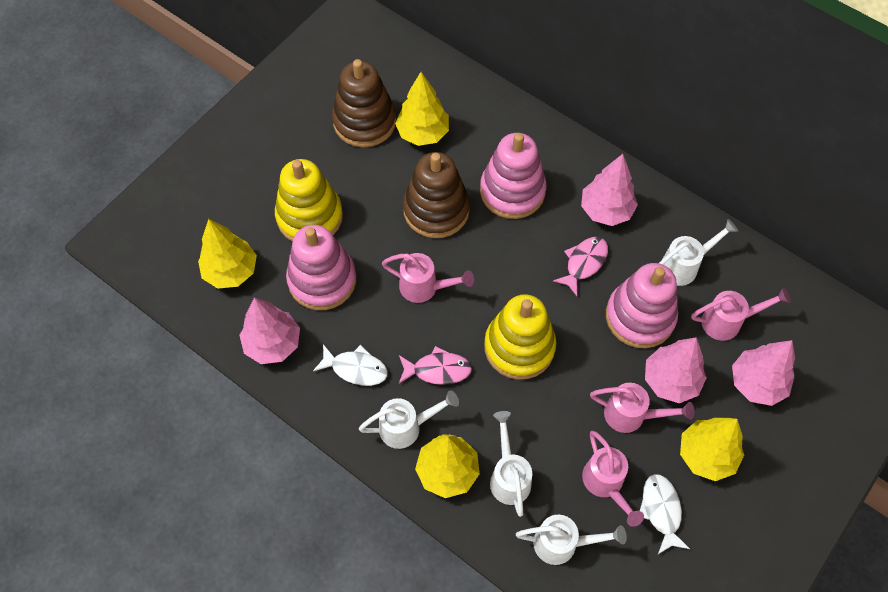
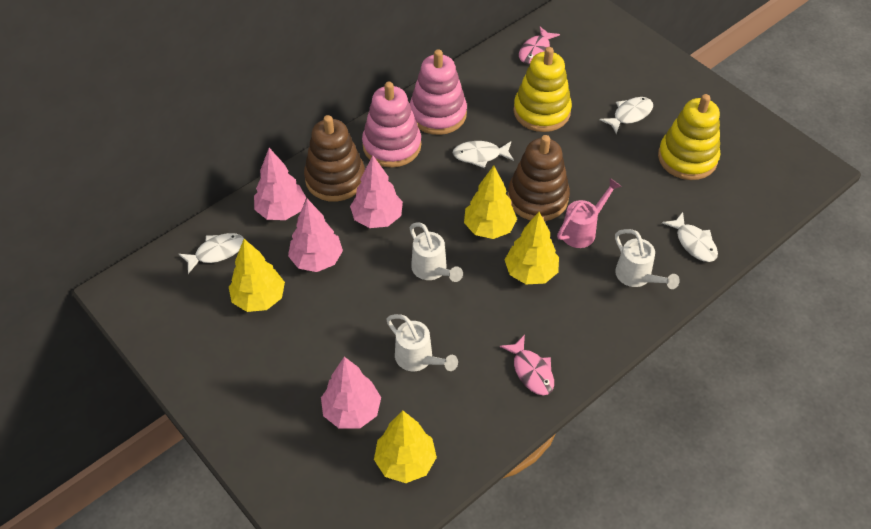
pink stacking toy: 3 -> 2
pink watering can: 4 -> 1
white fish: 2 -> 4
white watering can: 4 -> 3

